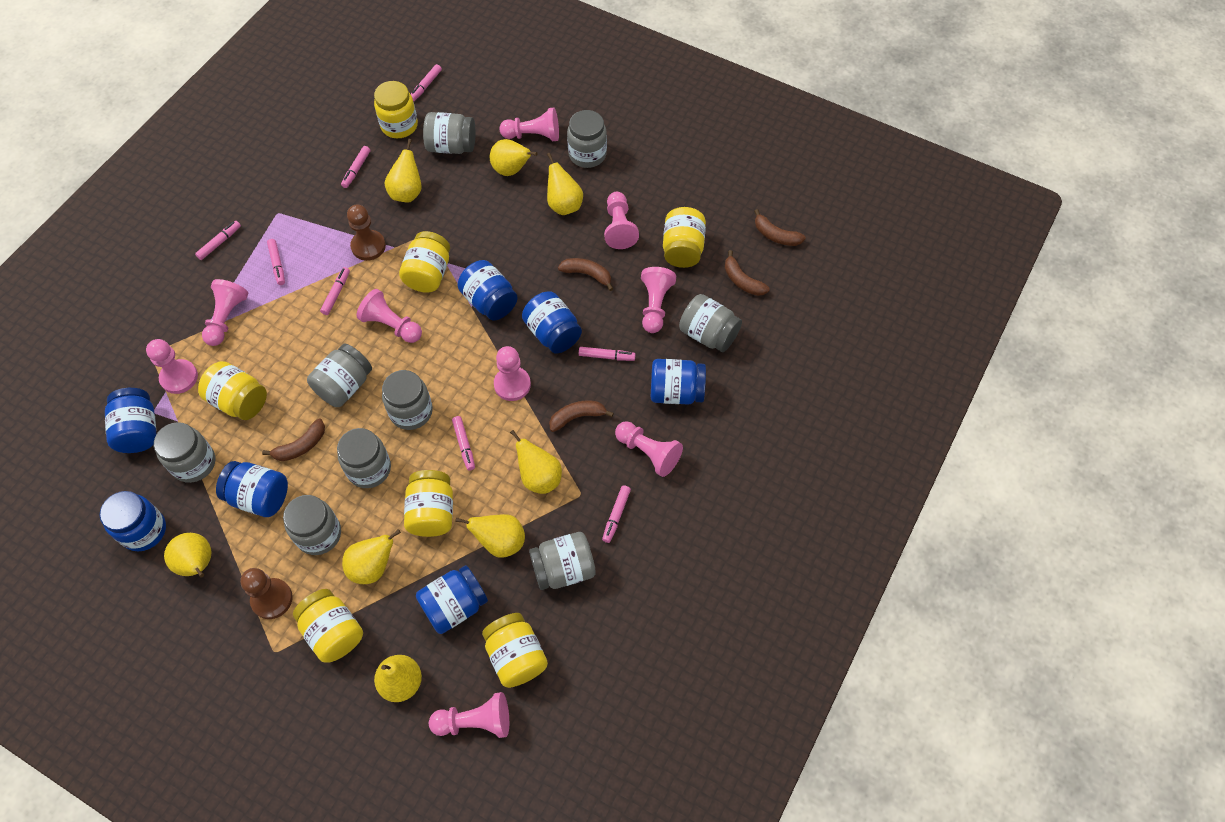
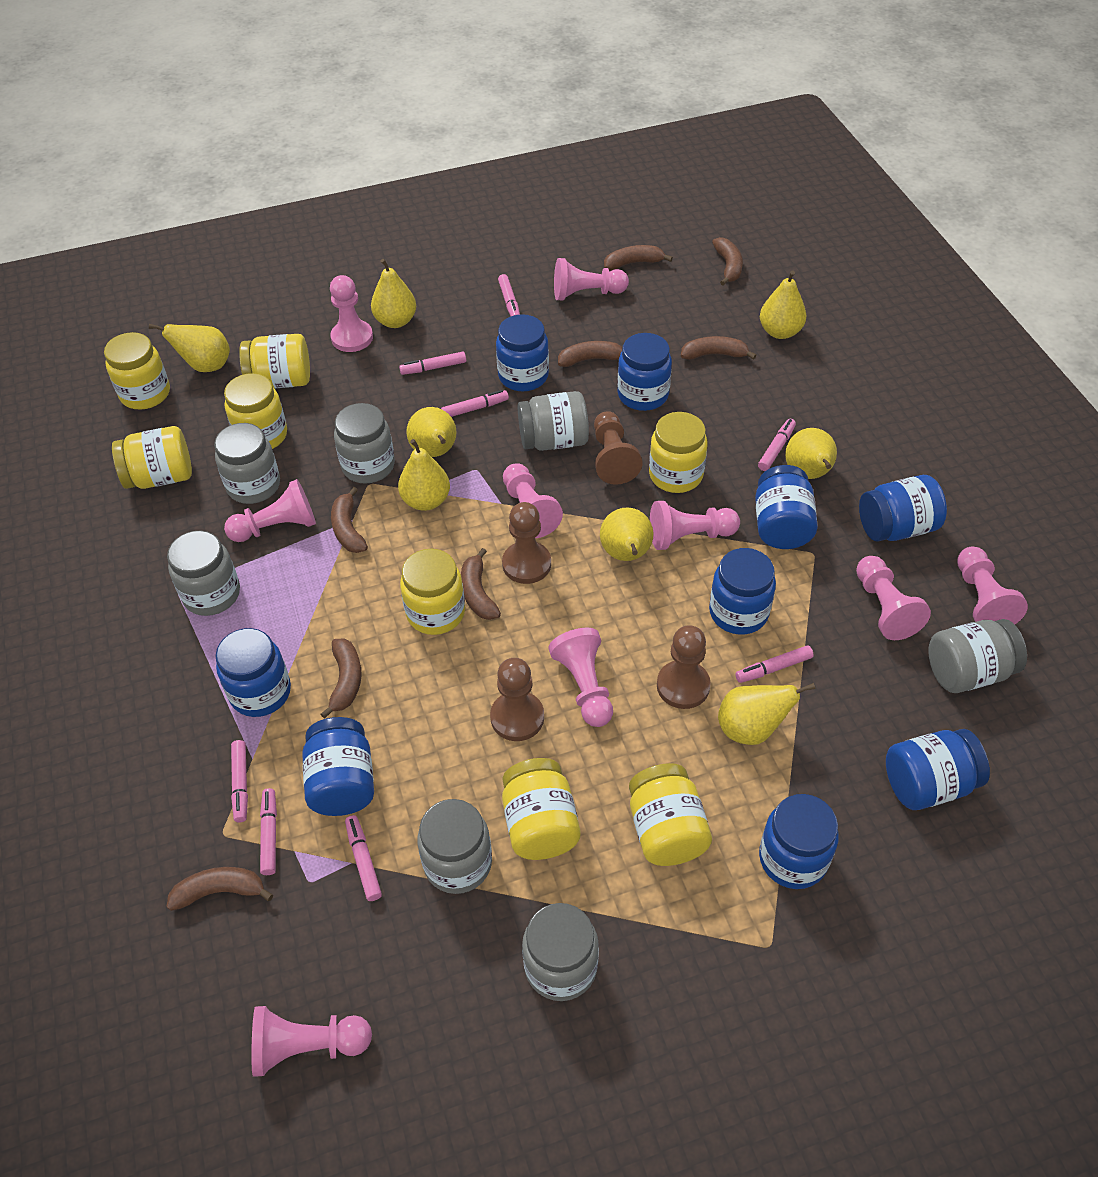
blue jar: 7 -> 9
brown banana: 5 -> 8
brown pawn: 2 -> 4
grey jar: 9 -> 7
yellow jar: 7 -> 8

